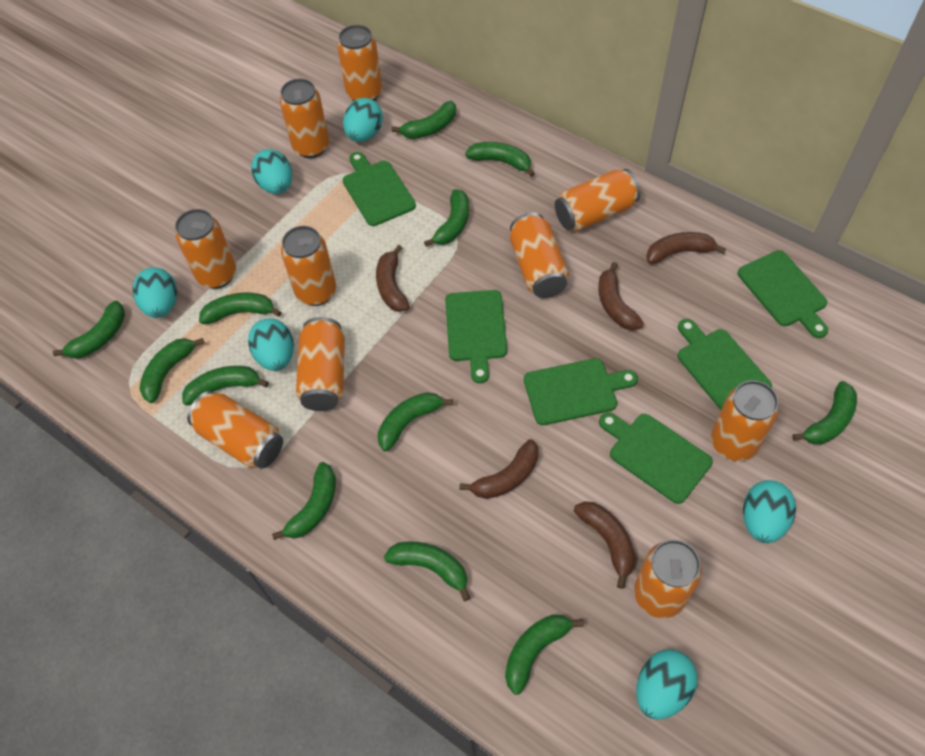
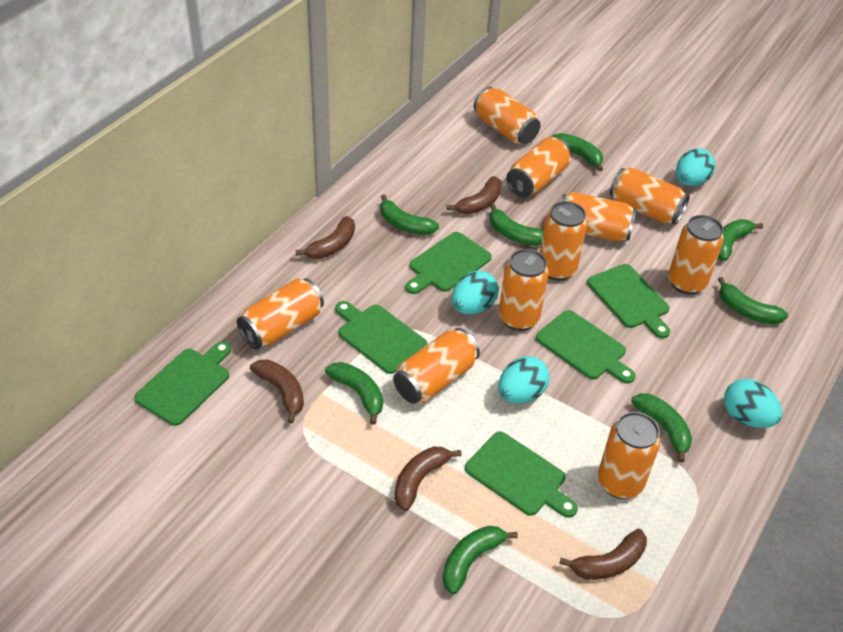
green banana: 12 -> 8
turquoise egg: 6 -> 4

